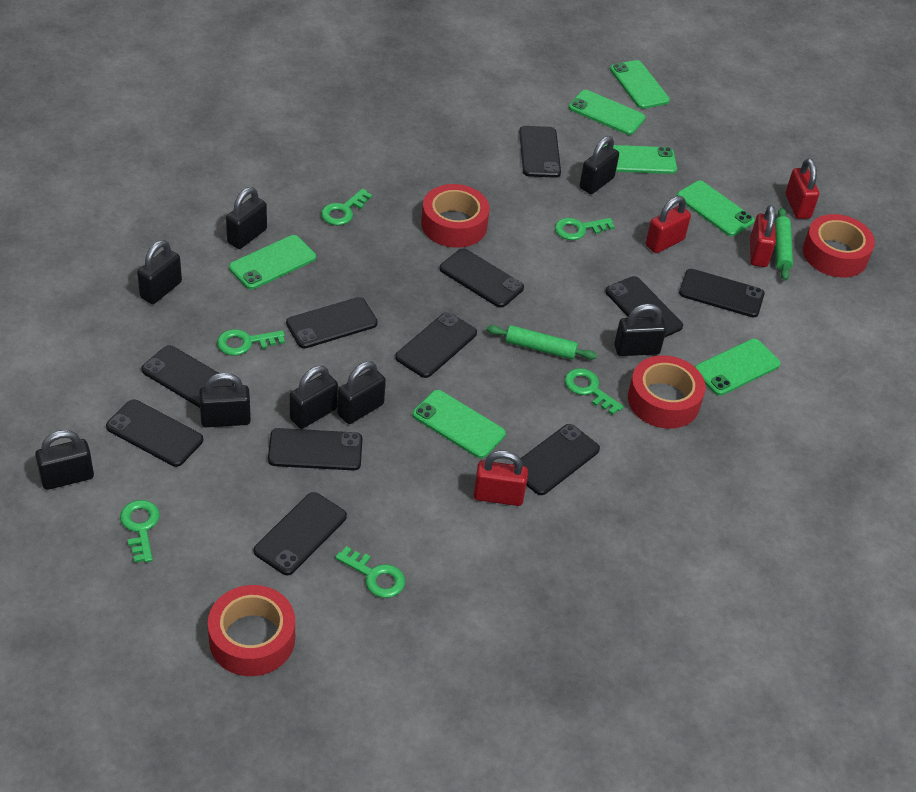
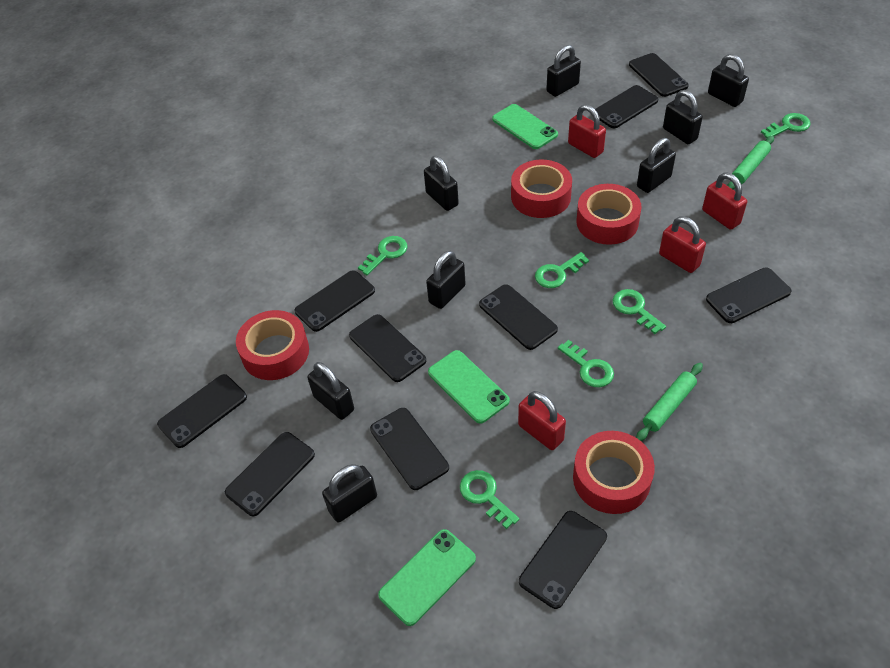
black phone: 11 -> 10
green phone: 7 -> 3

